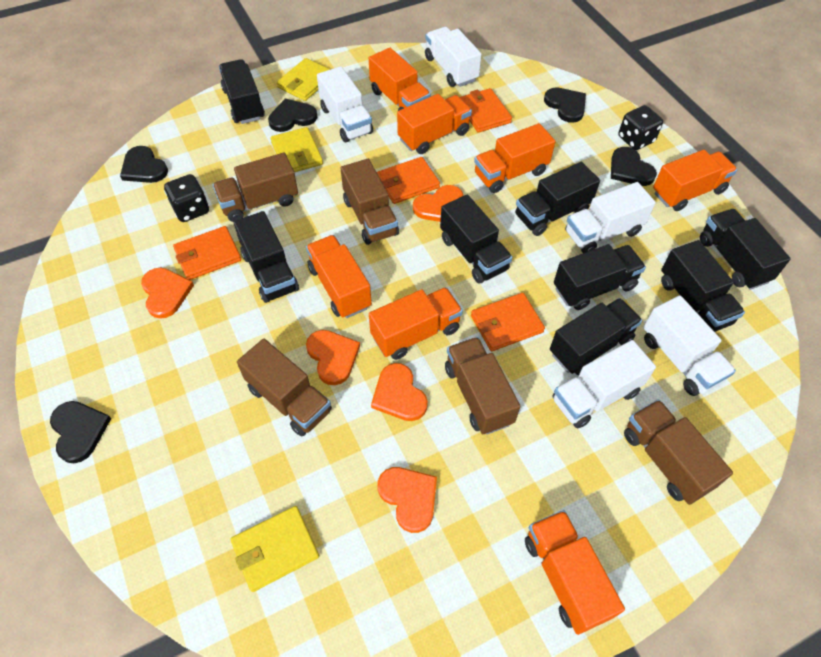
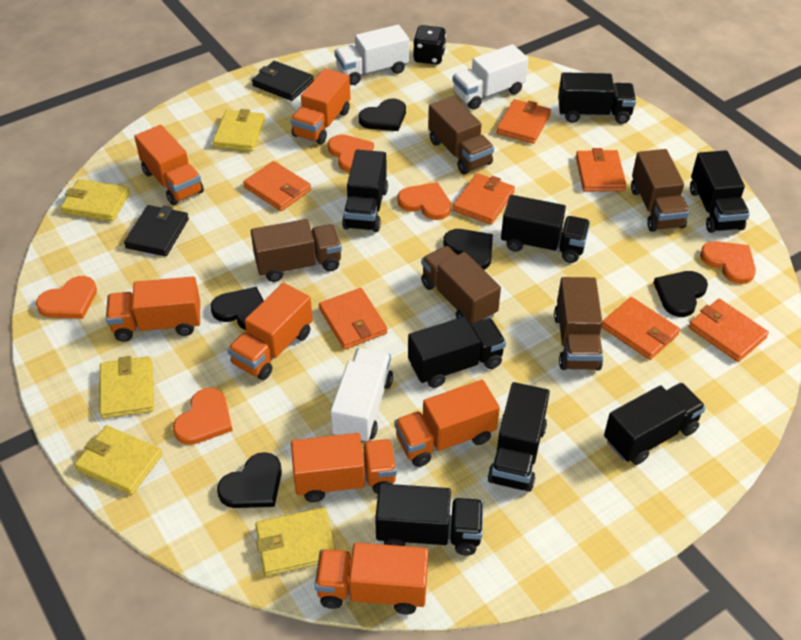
black dice: 2 -> 1
black wallet: 0 -> 2
orange wallet: 4 -> 7
white truck: 5 -> 3
yellow wallet: 3 -> 5

